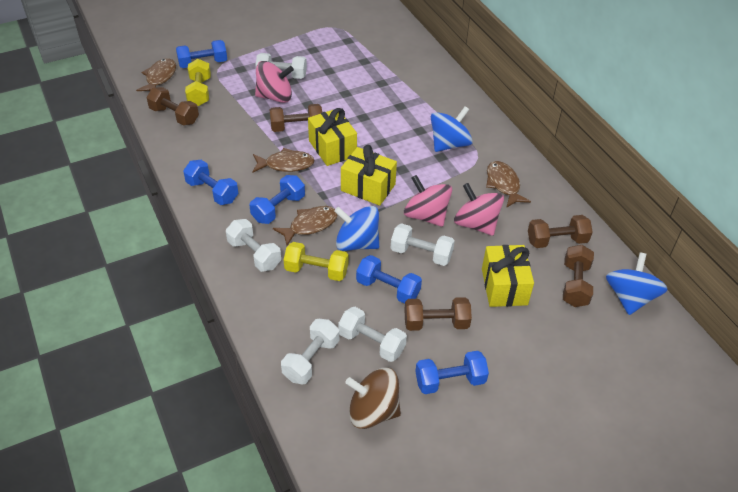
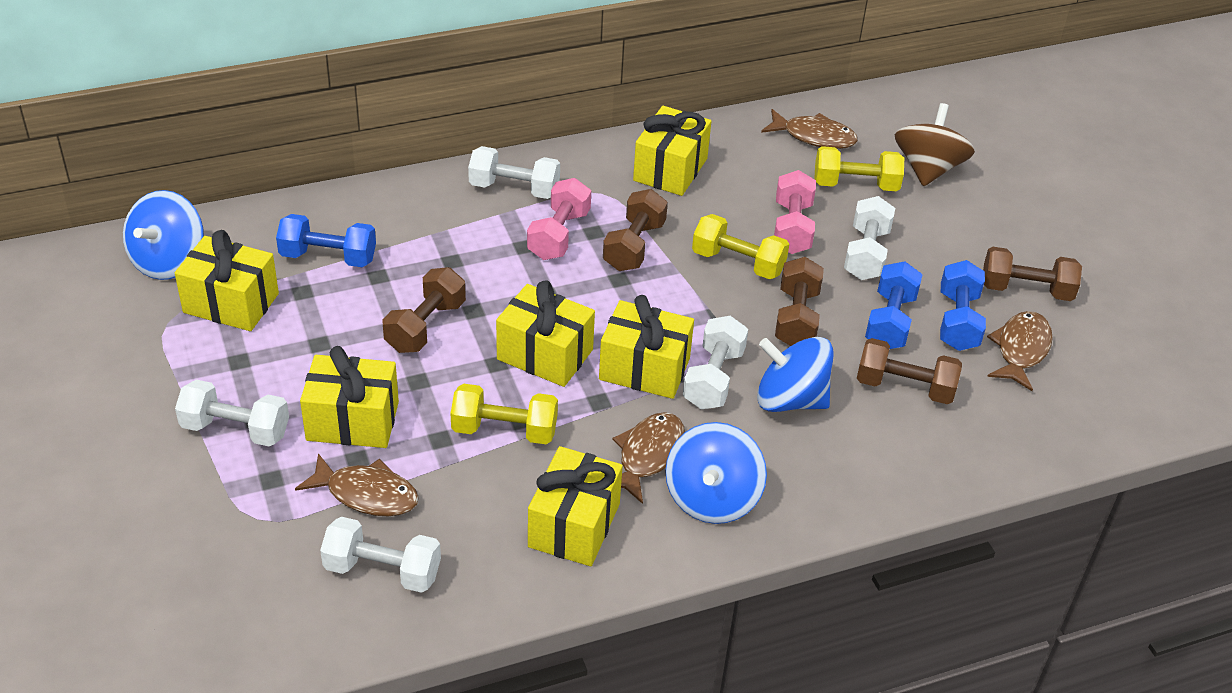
blue dumbbell: 5 -> 3
pink dumbbell: 0 -> 2
pink spinning top: 3 -> 0
yellow dumbbell: 2 -> 3
yellow gift: 3 -> 6

